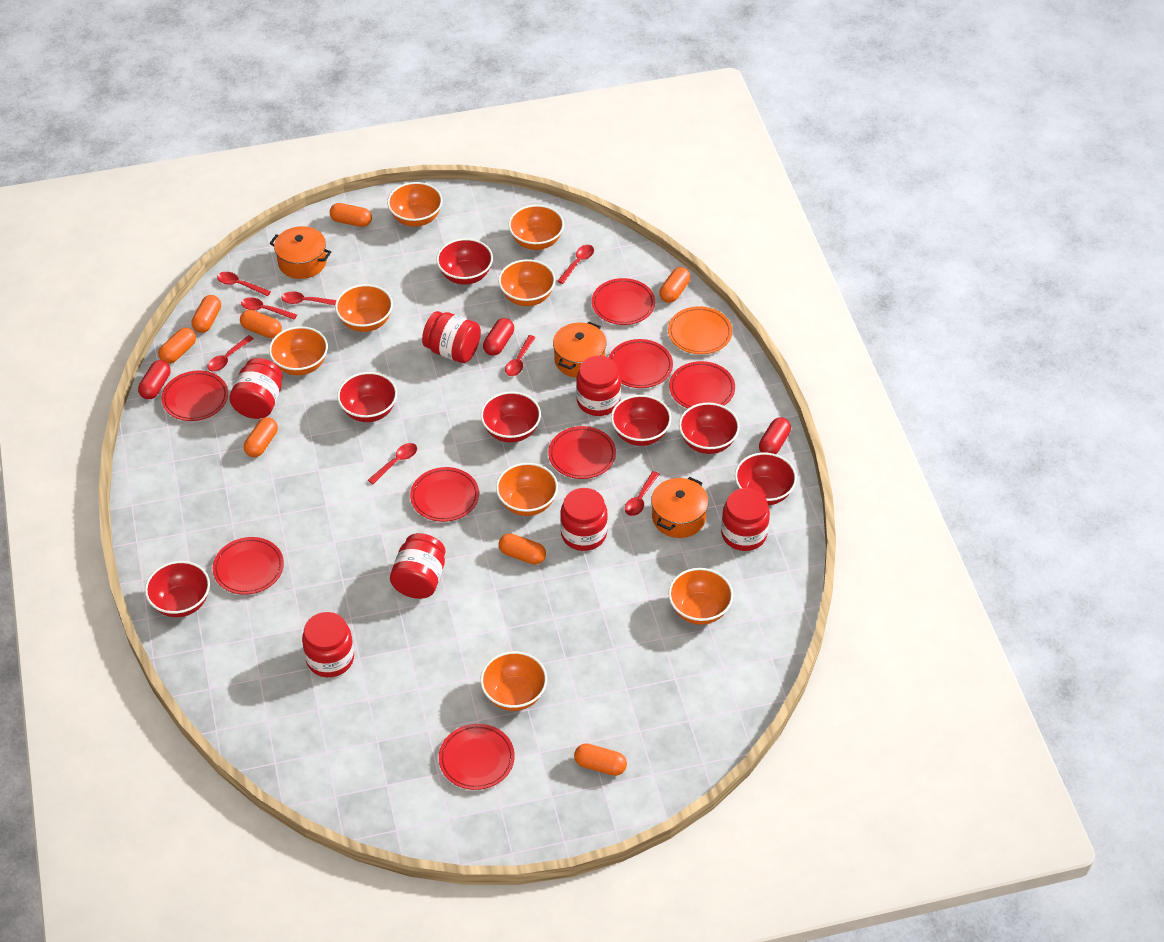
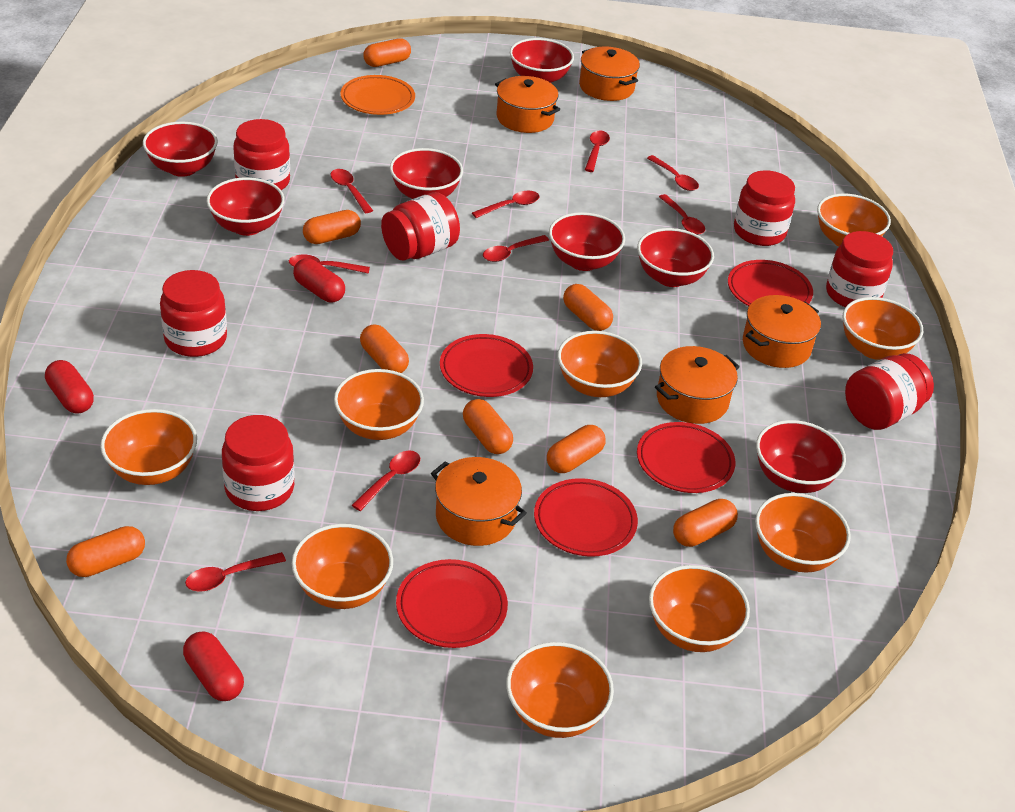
orange bowl: 8 -> 9
orange pot: 3 -> 5
red plate: 8 -> 5
red spoon: 8 -> 9

